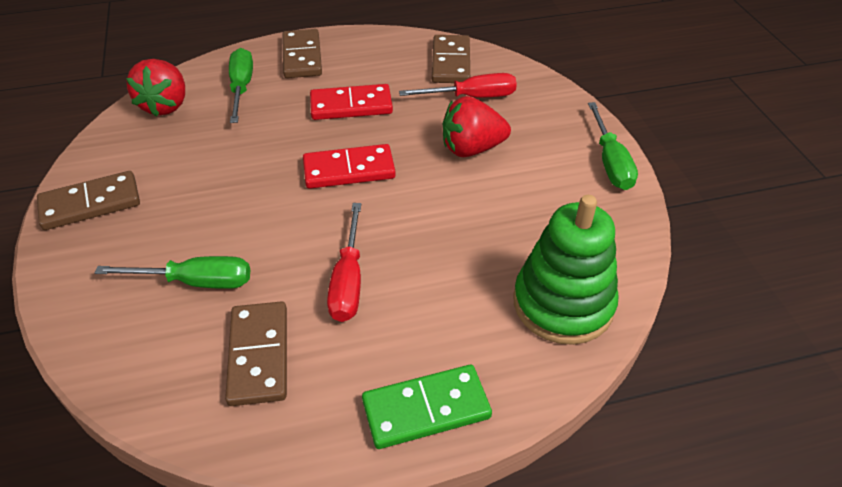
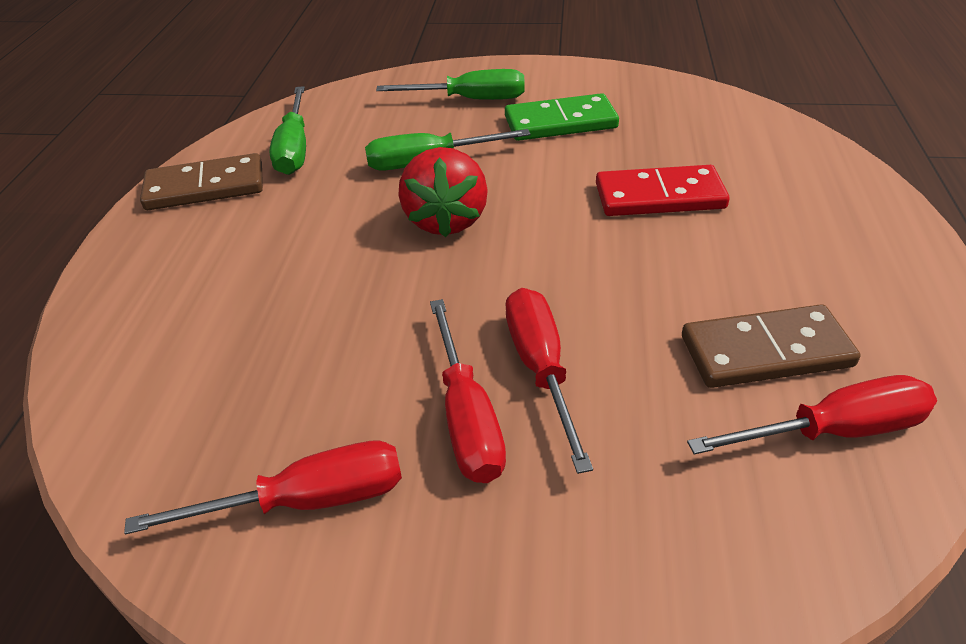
brown domino: 4 -> 2
green stacking toy: 1 -> 0
red domino: 2 -> 1
red screwdriver: 2 -> 4
red strawberry: 2 -> 1

